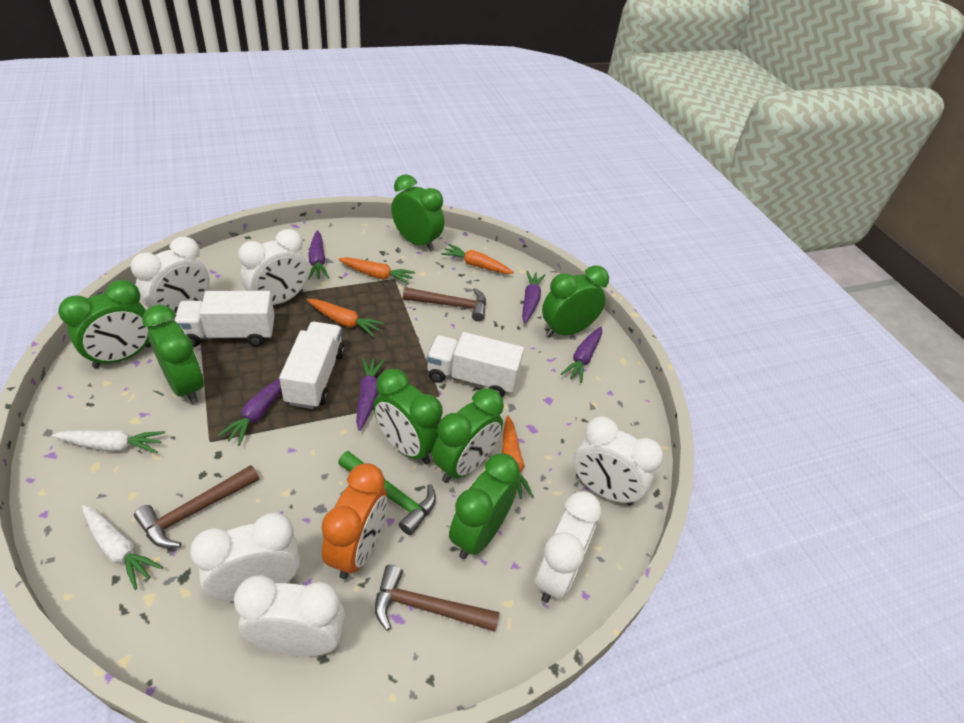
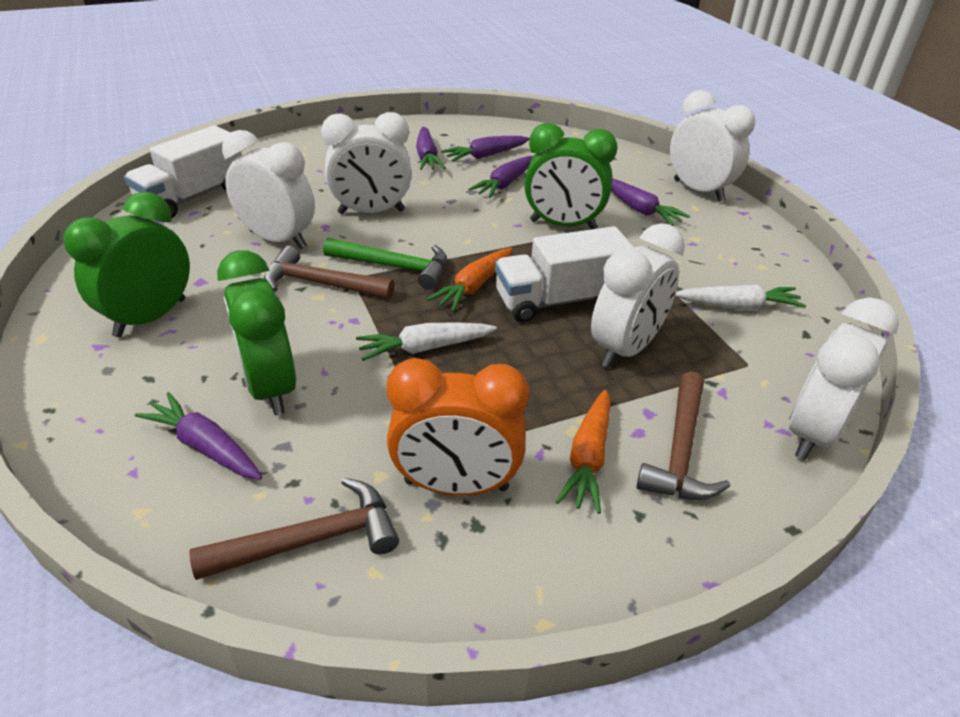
green clock: 7 -> 3
orange carrot: 4 -> 2
white clock: 6 -> 5
white truck: 3 -> 2

